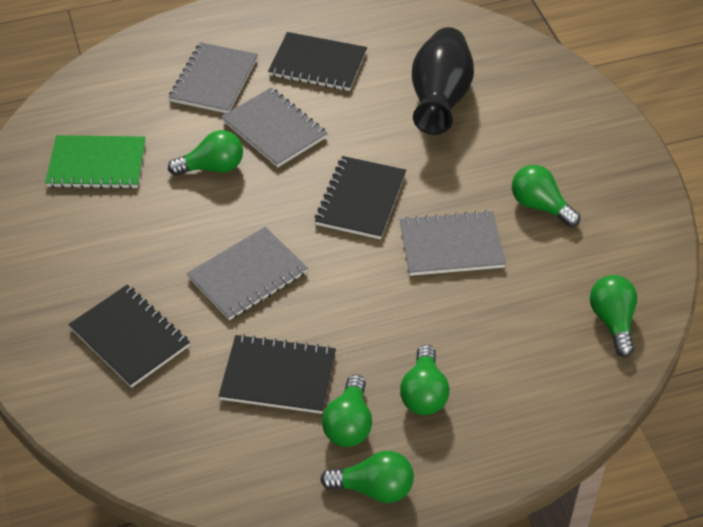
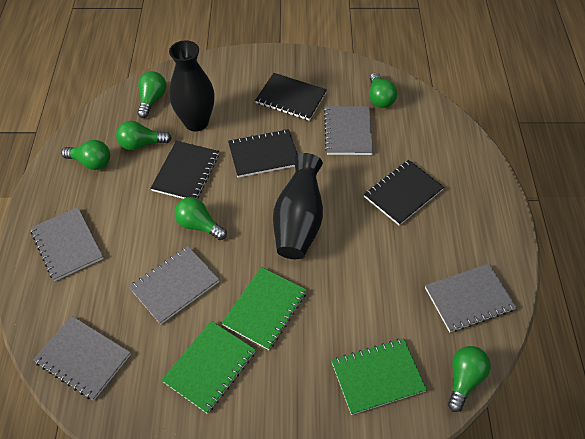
black vase: 1 -> 2
green notebook: 1 -> 3
grey notebook: 4 -> 5

